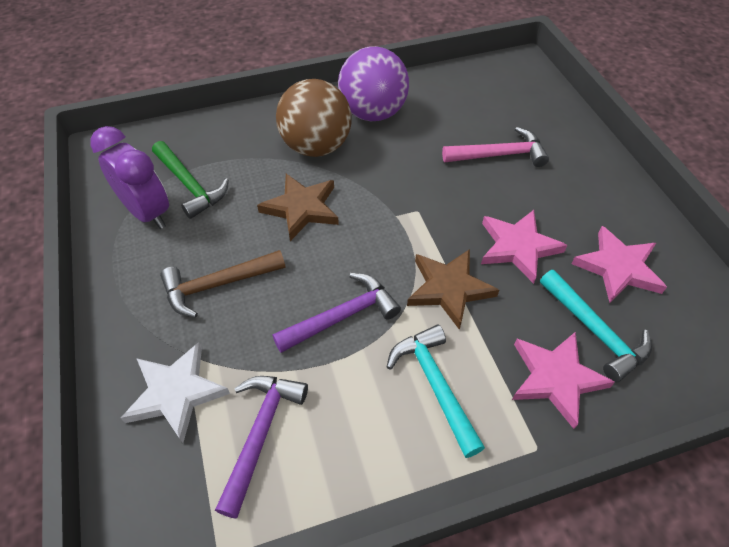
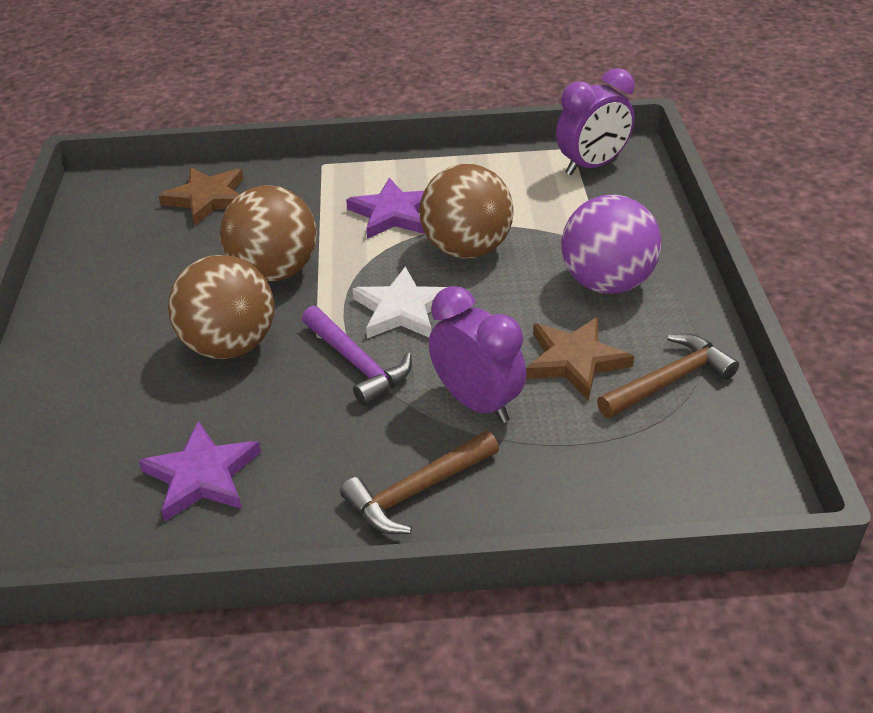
brown ball: 1 -> 3
brown hammer: 1 -> 2
green hammer: 1 -> 0
pink hammer: 1 -> 0
pink star: 3 -> 0
purple clock: 1 -> 2
purple hammer: 2 -> 1
purple star: 0 -> 2
turquoise hammer: 2 -> 0

